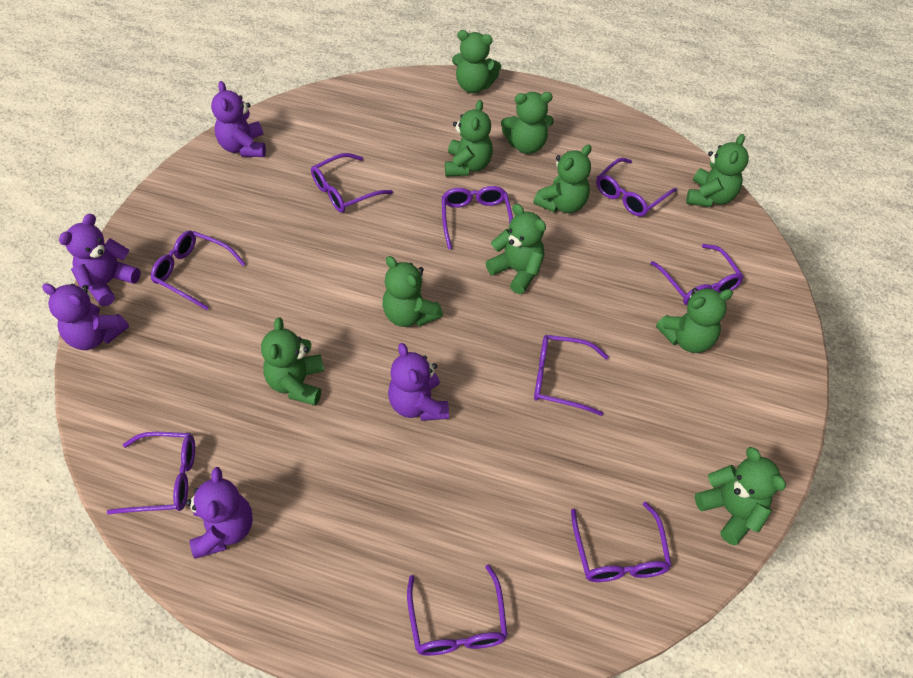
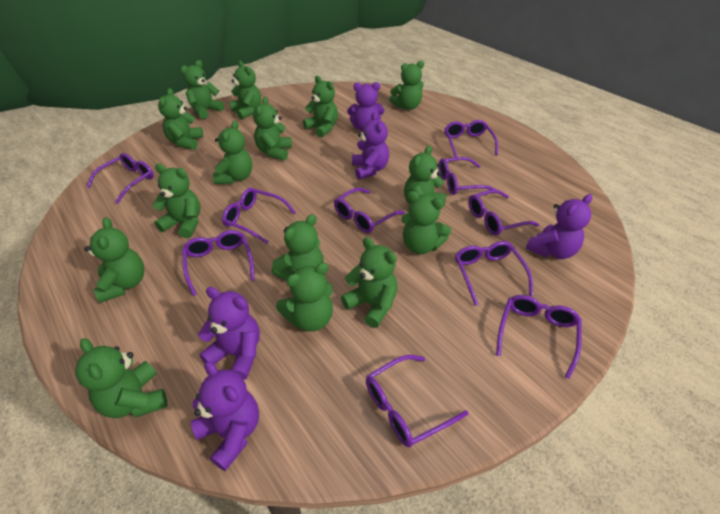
green teddy bear: 10 -> 15
purple glasses: 9 -> 10

